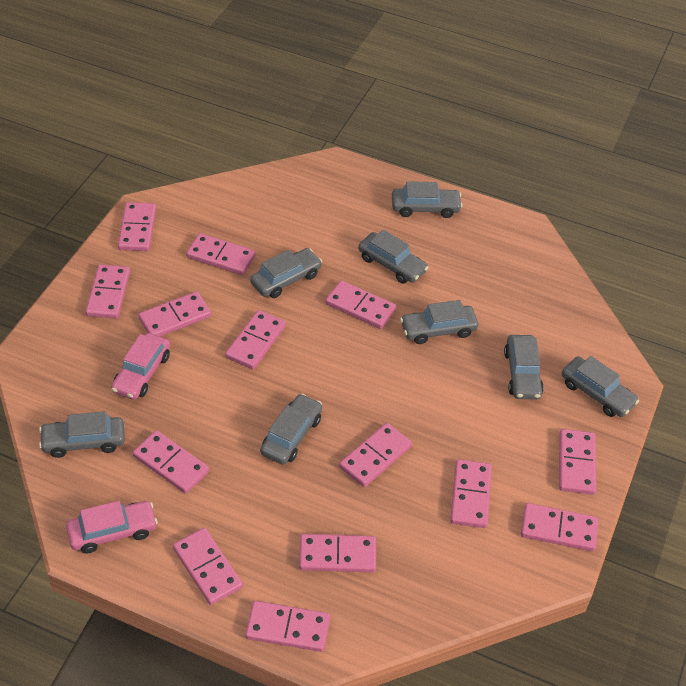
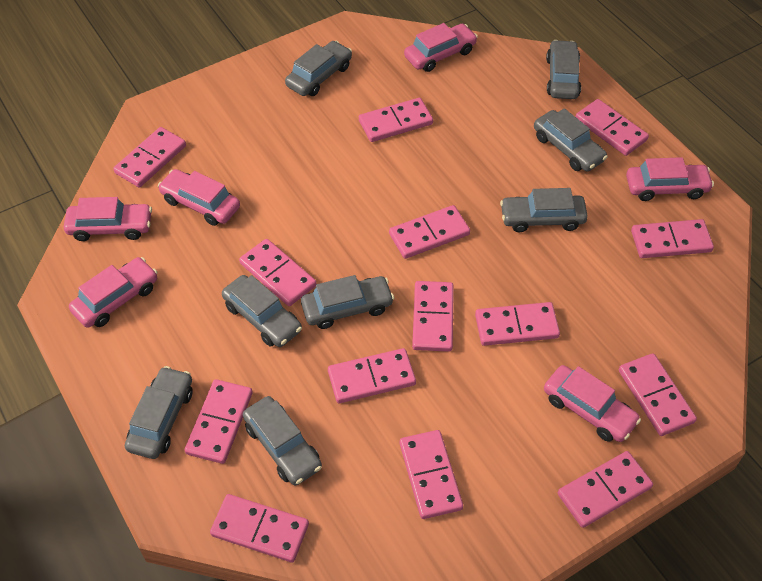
pink car: 2 -> 6

